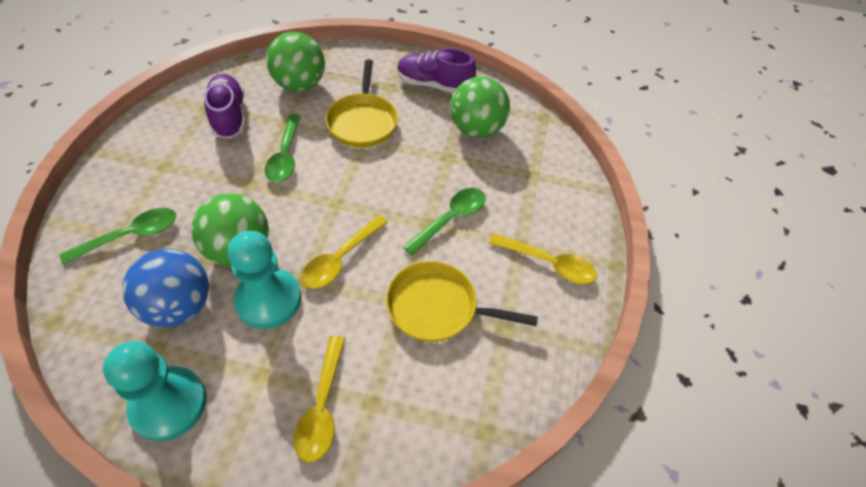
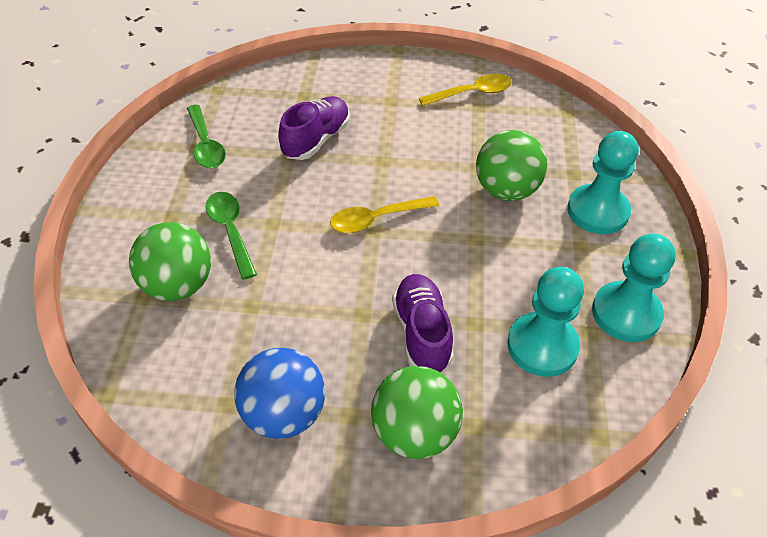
green spoon: 3 -> 2
turquoise pawn: 2 -> 3
yellow pan: 2 -> 0
yellow spoon: 3 -> 2

